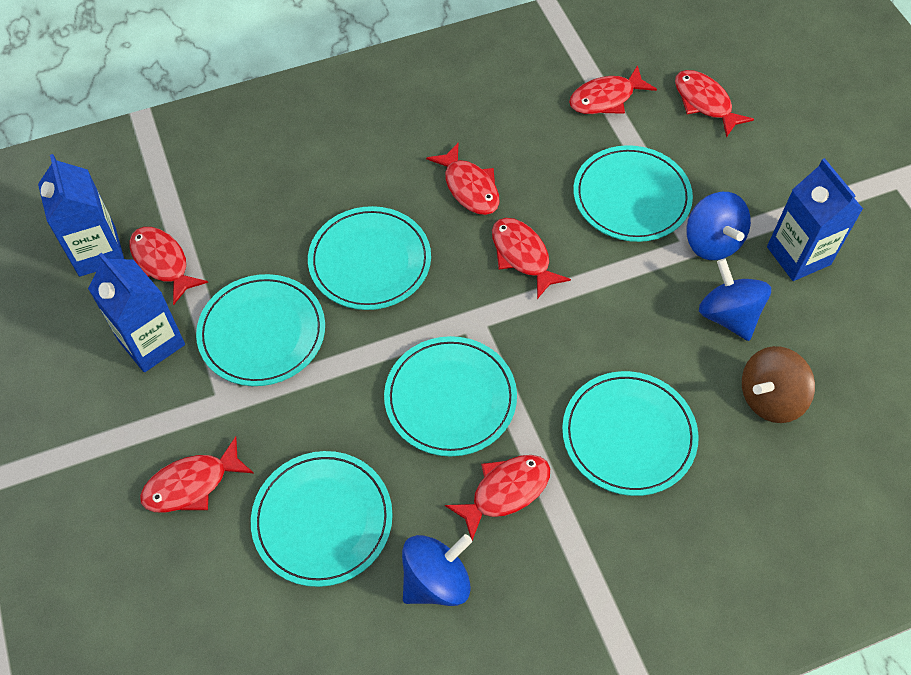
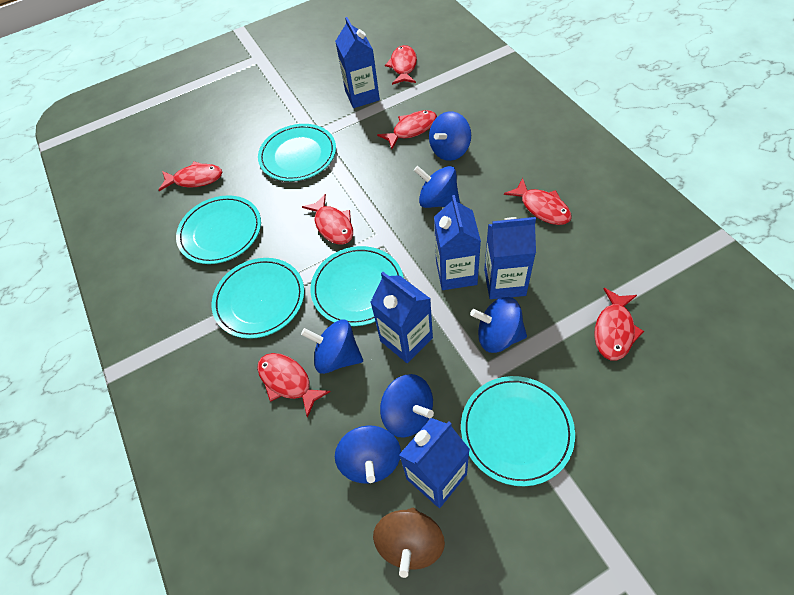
blue carton: 3 -> 5
blue spinning top: 3 -> 6
turquoise plate: 6 -> 5

